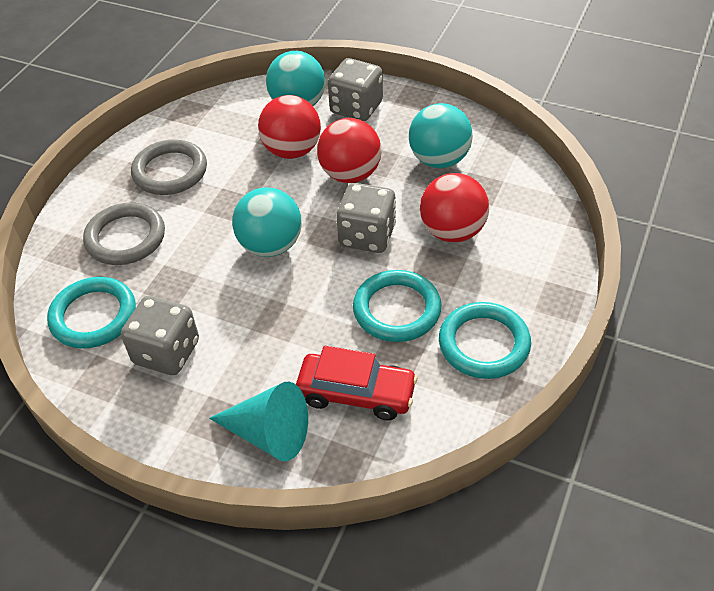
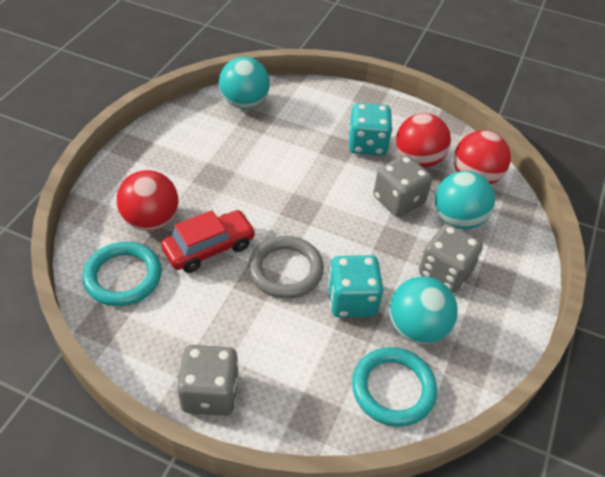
grey ring: 2 -> 1
turquoise cone: 1 -> 0
turquoise dice: 0 -> 2
turquoise ring: 3 -> 2

